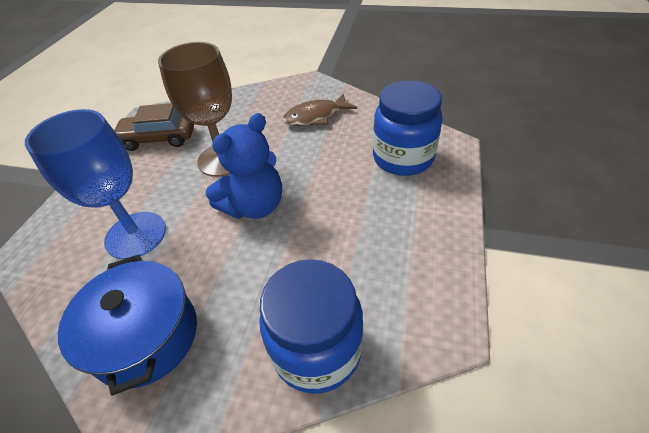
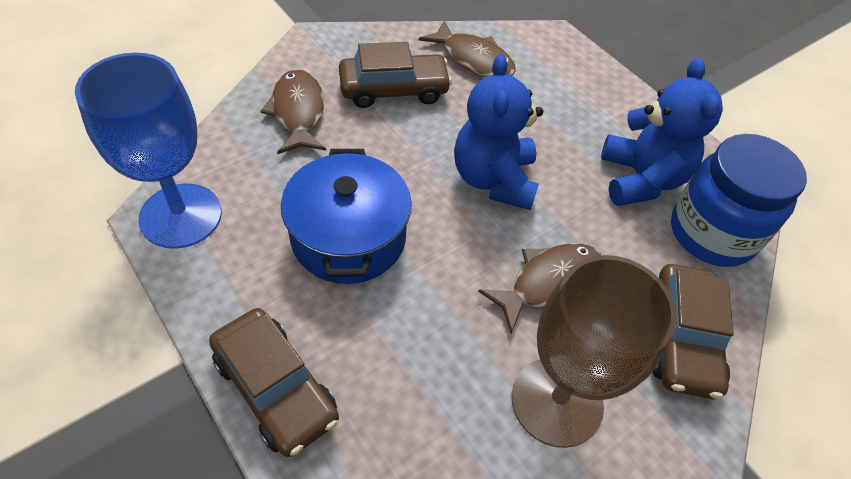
blue jar: 2 -> 1
blue teddy bear: 1 -> 2
brown car: 1 -> 3
brown fish: 1 -> 3

